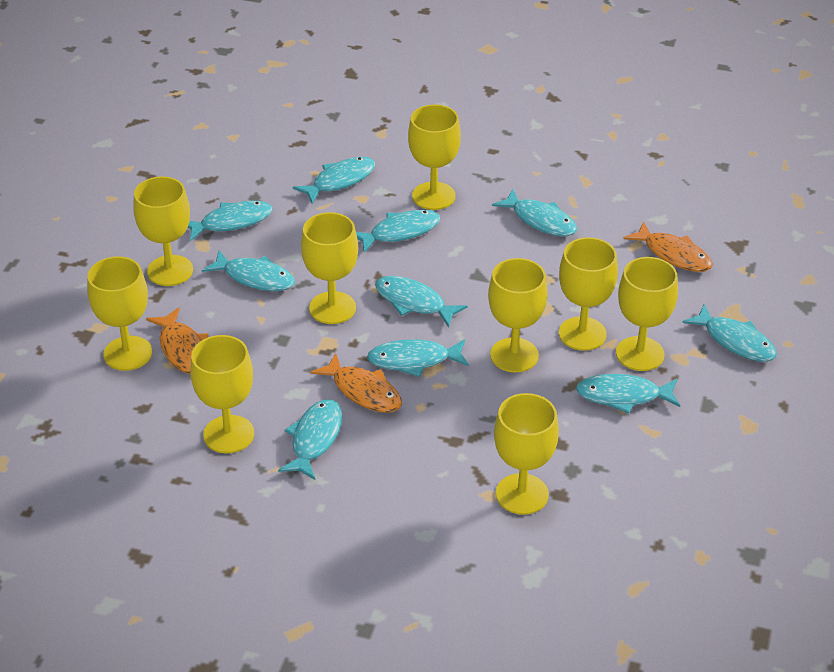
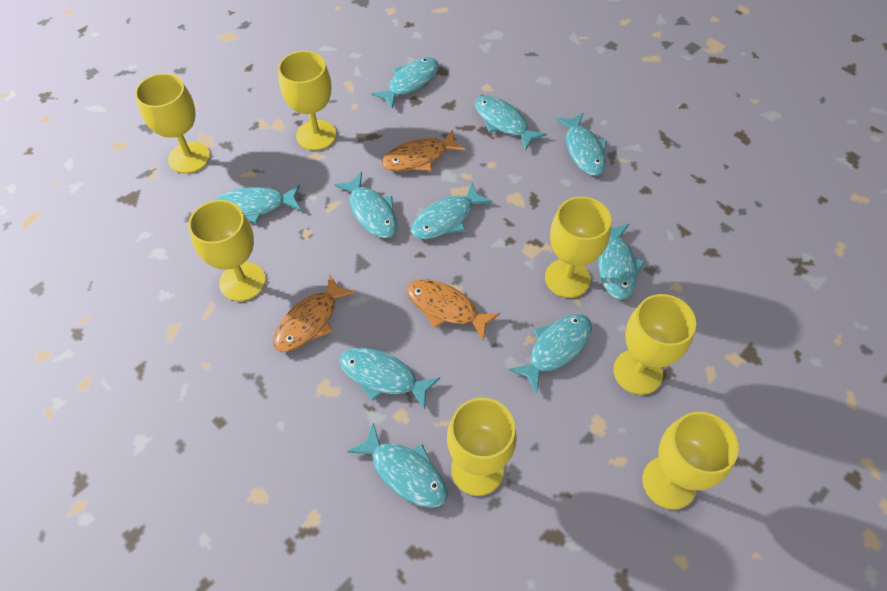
yellow goblet: 9 -> 7

